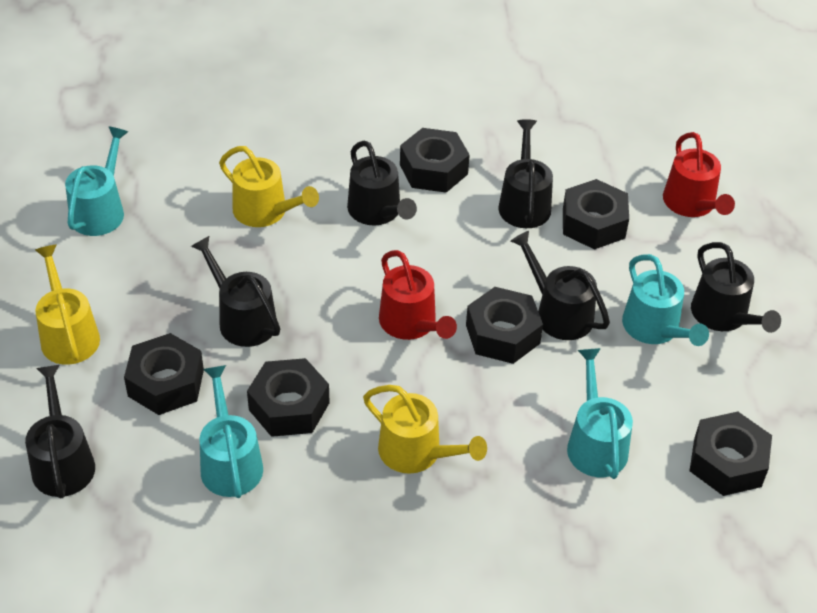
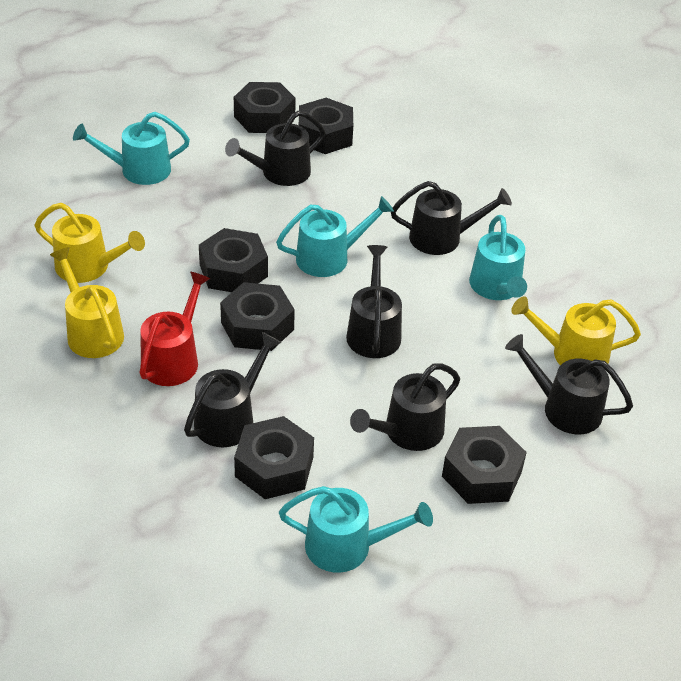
red watering can: 2 -> 1

